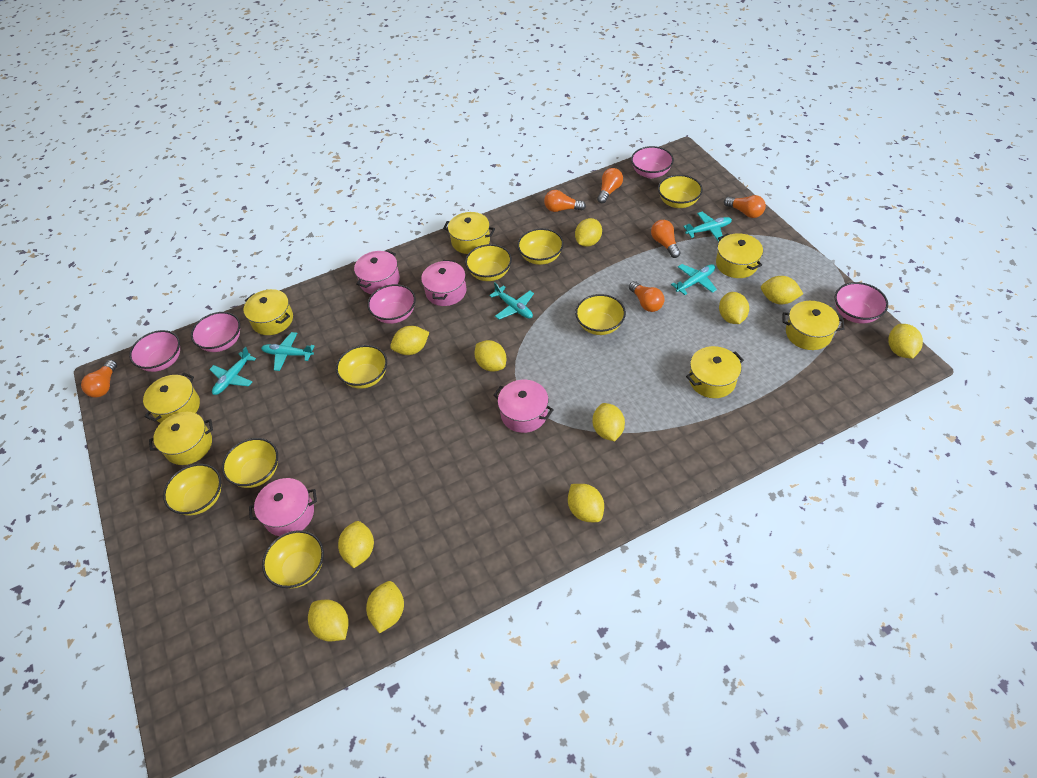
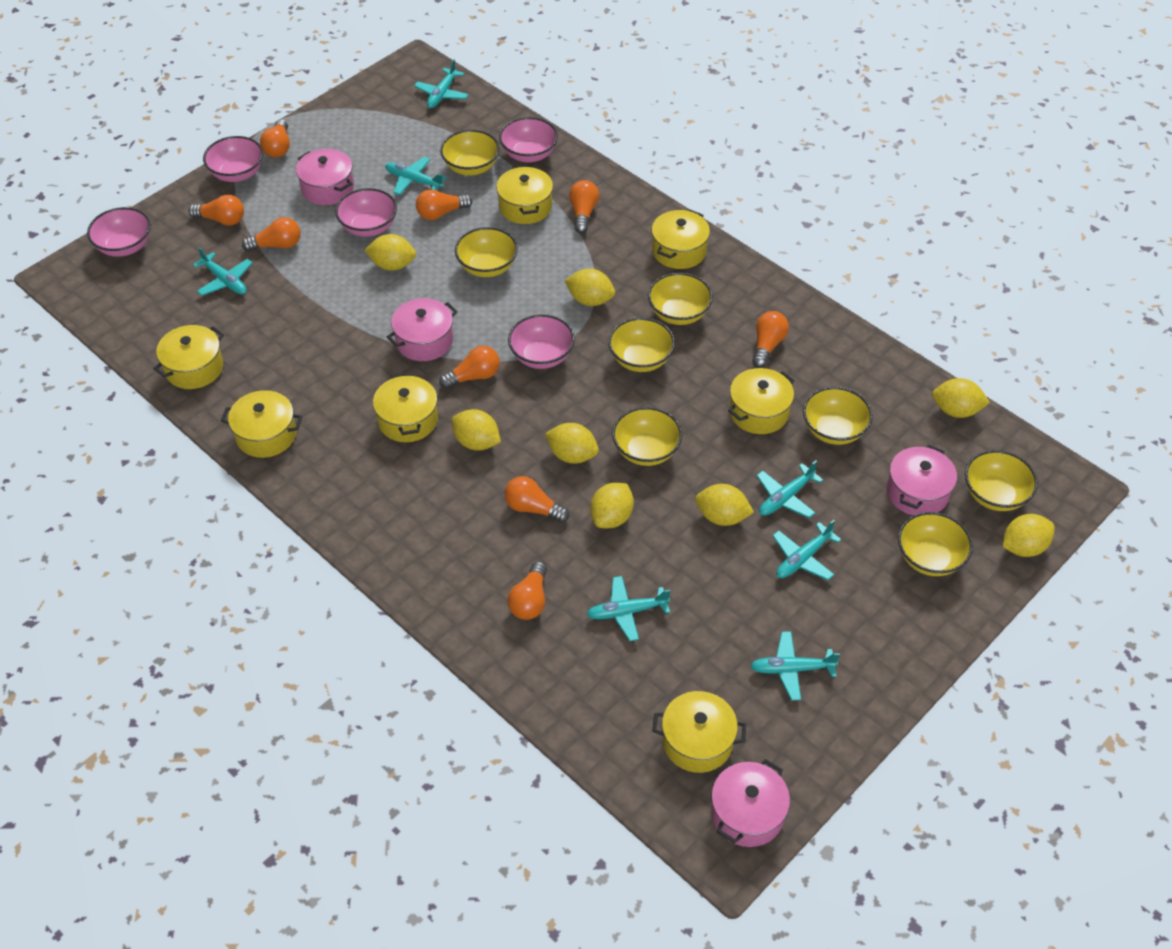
orange light bulb: 6 -> 9
turquoise plane: 5 -> 7
yellow lemon: 11 -> 8

